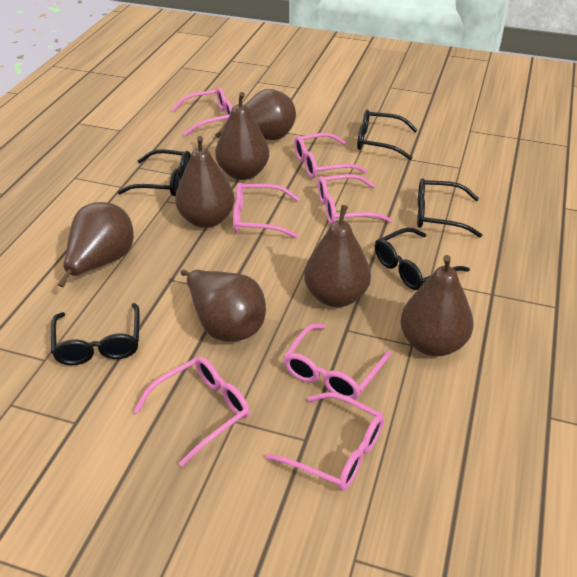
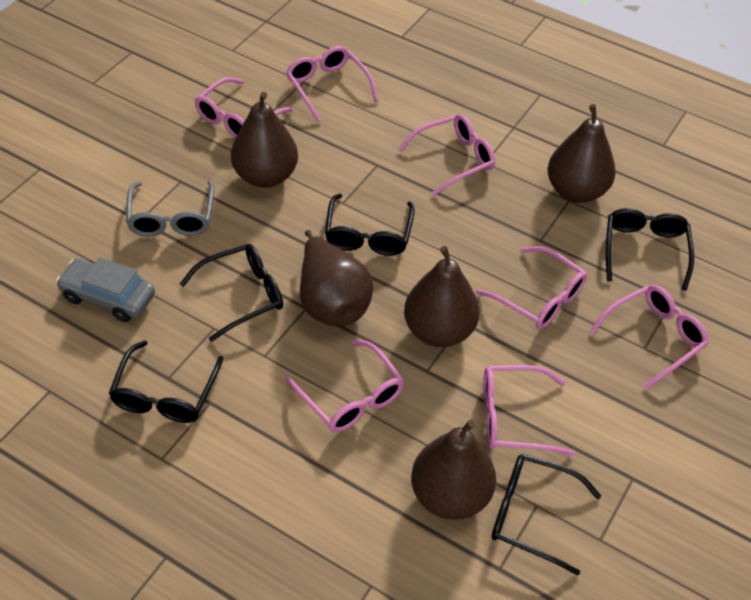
brown pear: 7 -> 5
grey car: 0 -> 1
grey glasses: 0 -> 1

